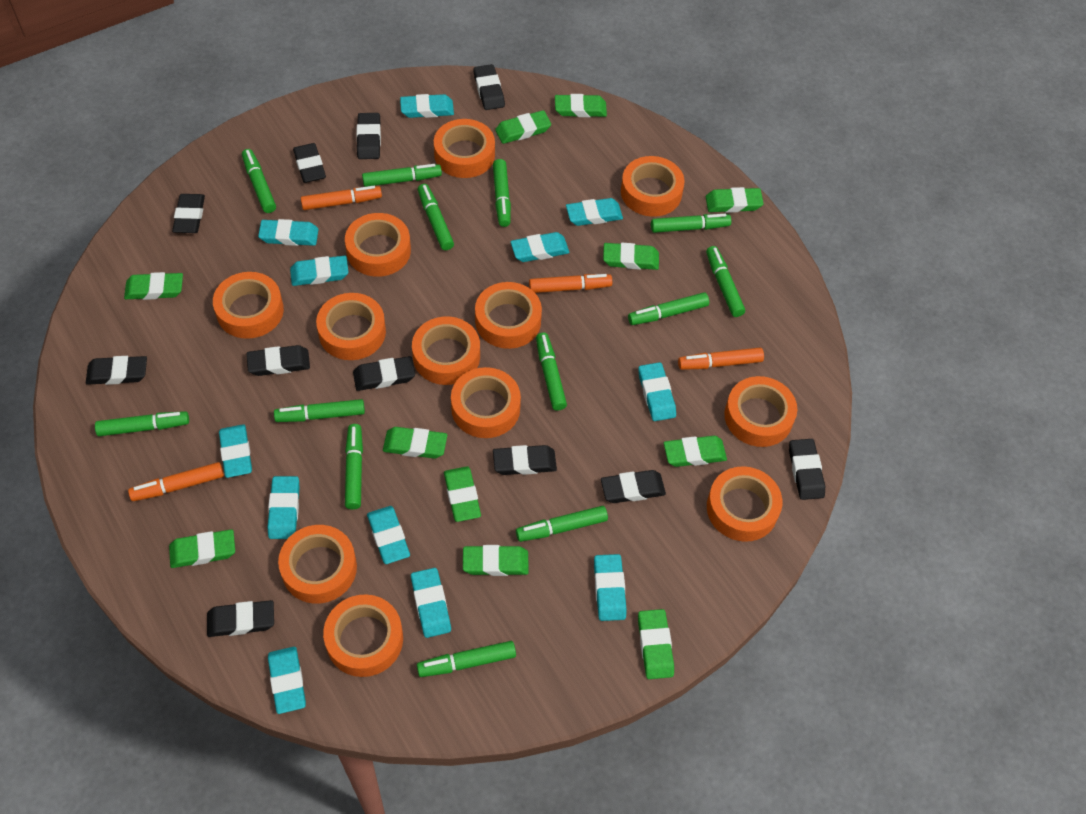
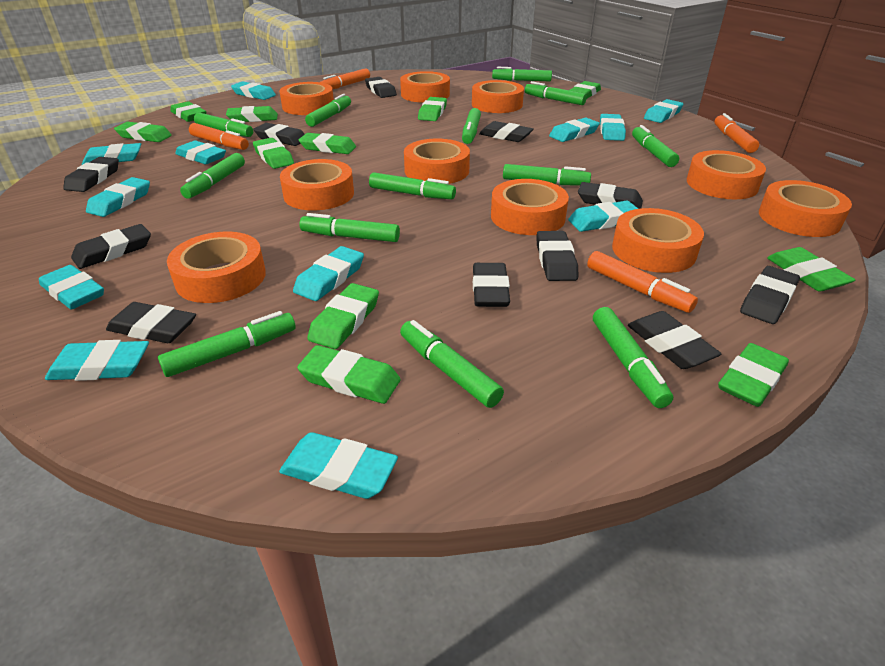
orange tape: 12 -> 10

